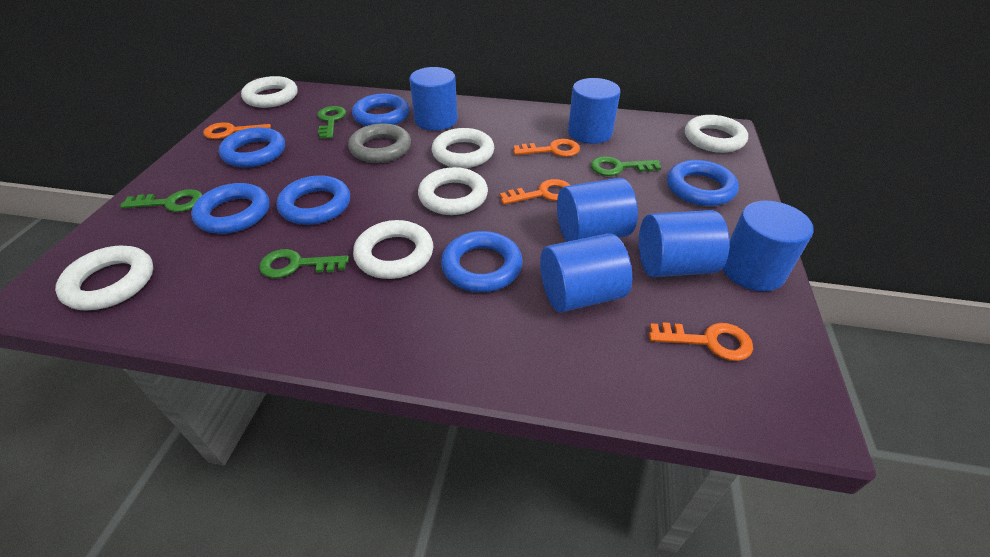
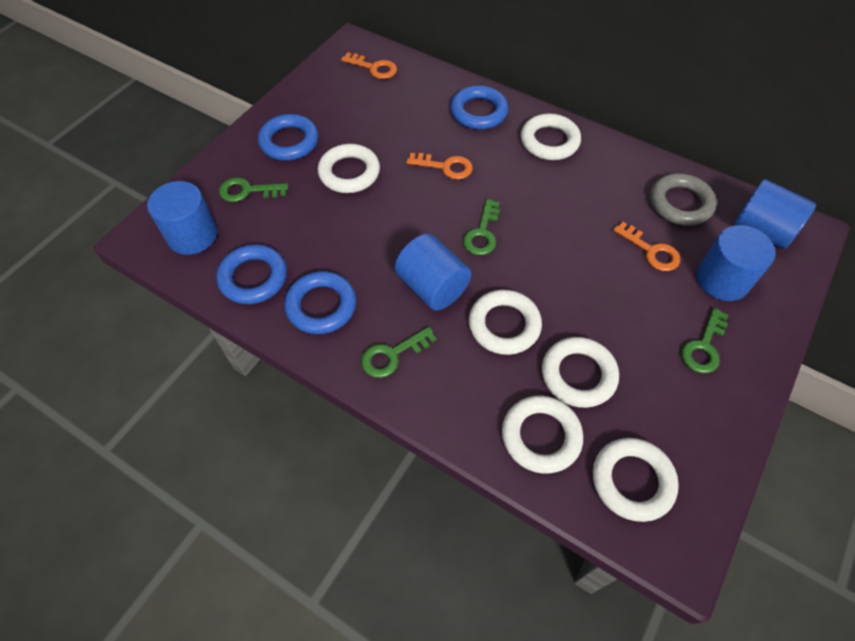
blue cylinder: 6 -> 4
blue ring: 6 -> 4
orange key: 4 -> 3

